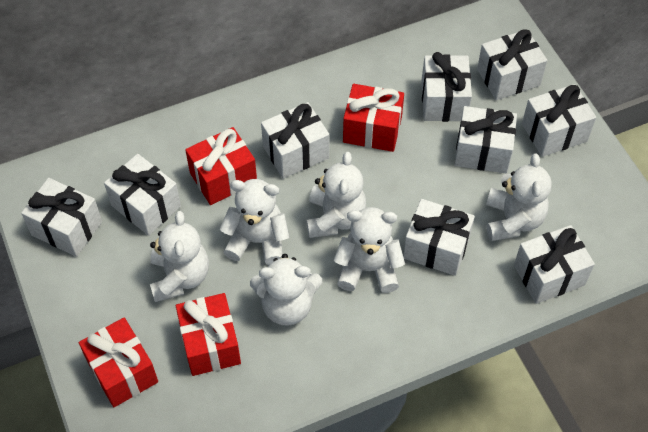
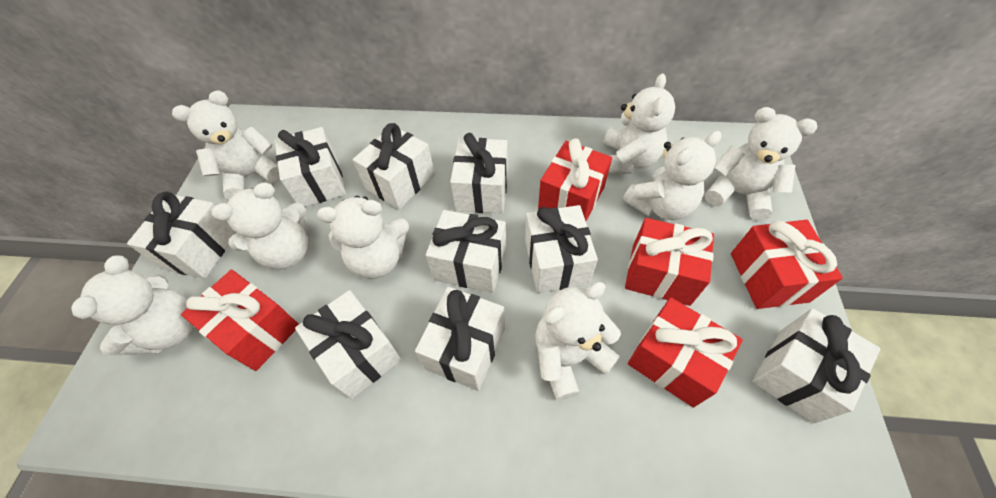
red gift: 4 -> 5
white teddy bear: 6 -> 8

